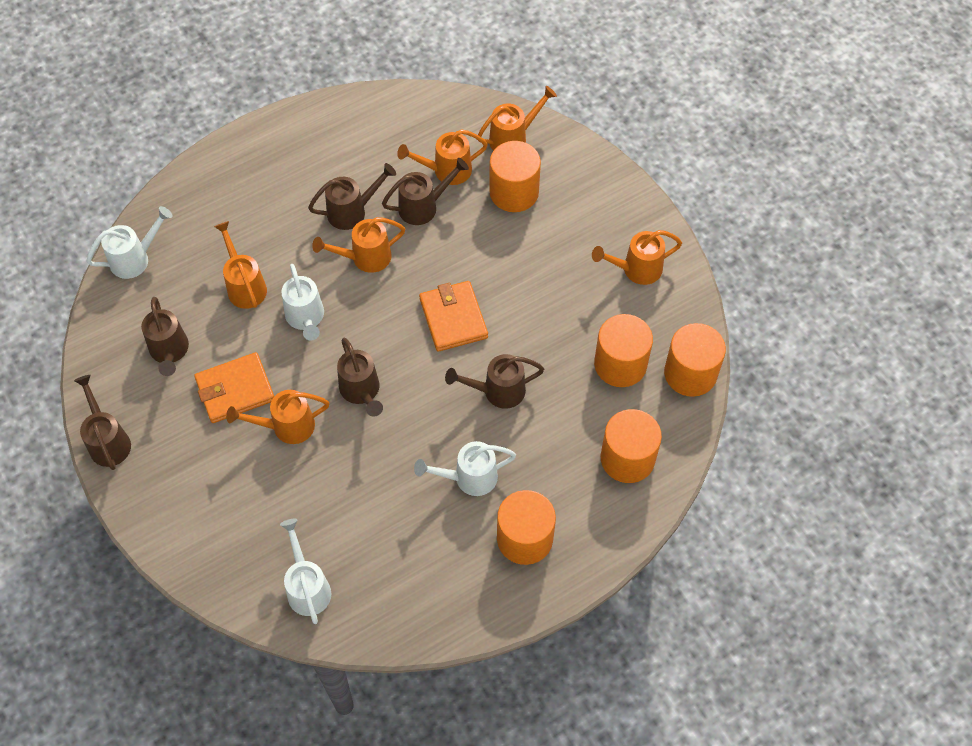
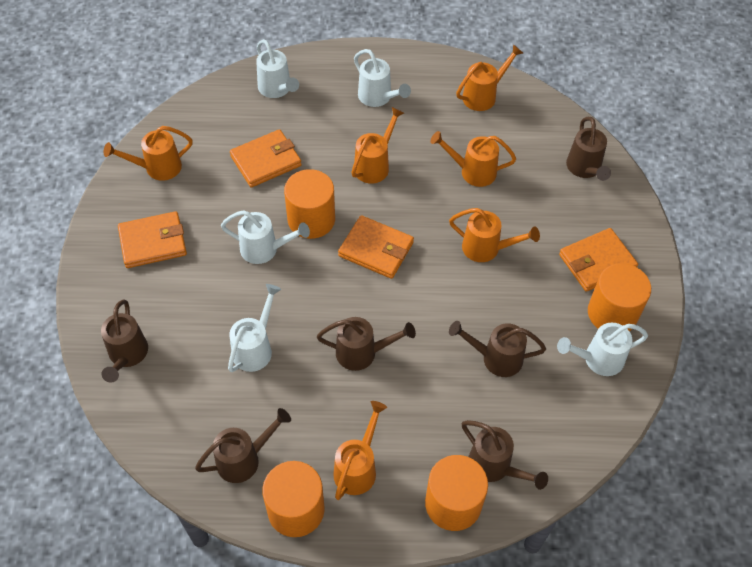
orange cylinder: 5 -> 4
orange wallet: 2 -> 4
white watering can: 4 -> 5

